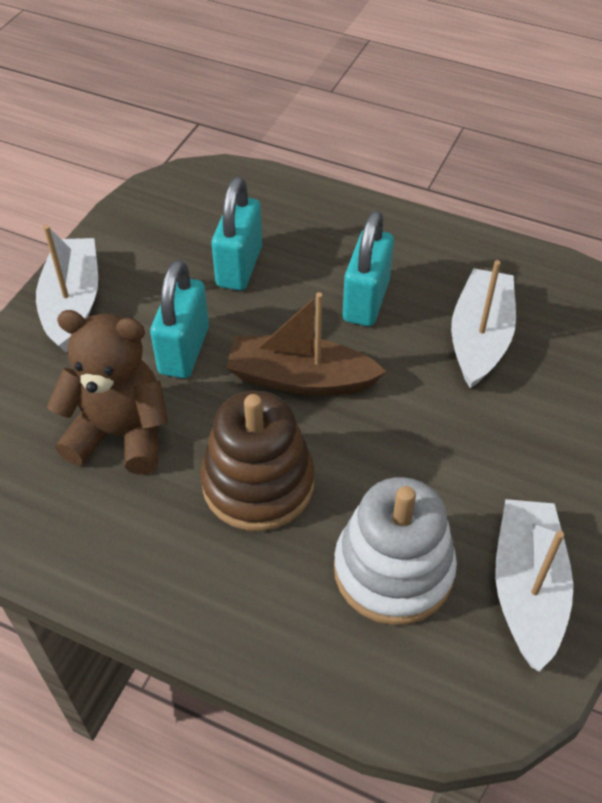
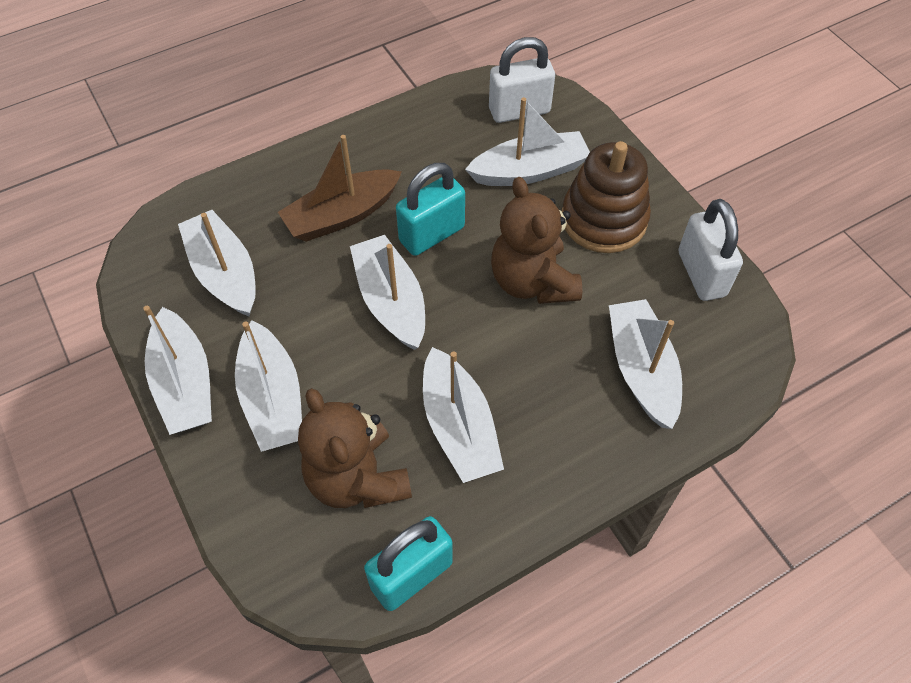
brown teddy bear: 1 -> 2
turquoise padlock: 3 -> 2
white boat: 3 -> 7
white padlock: 0 -> 2
white stacking toy: 1 -> 0

